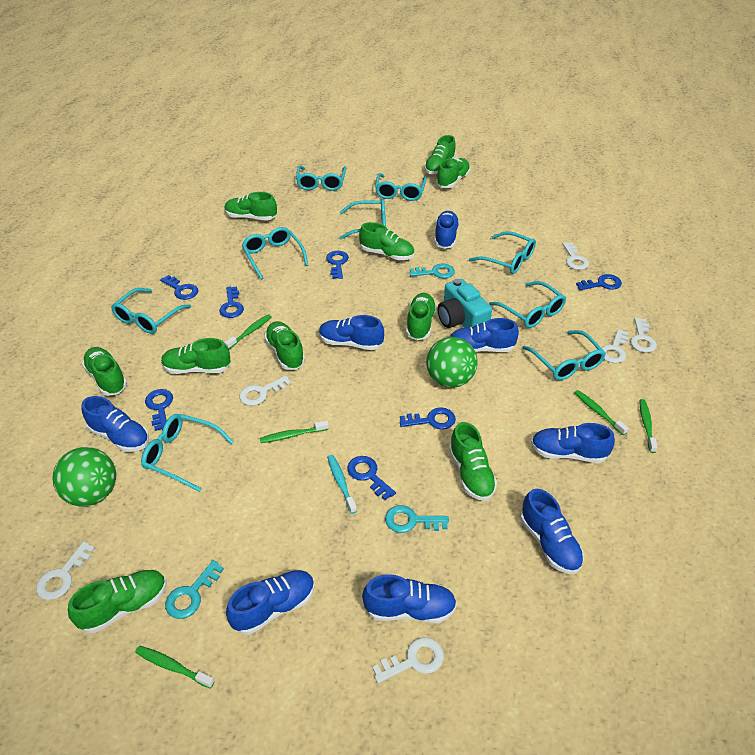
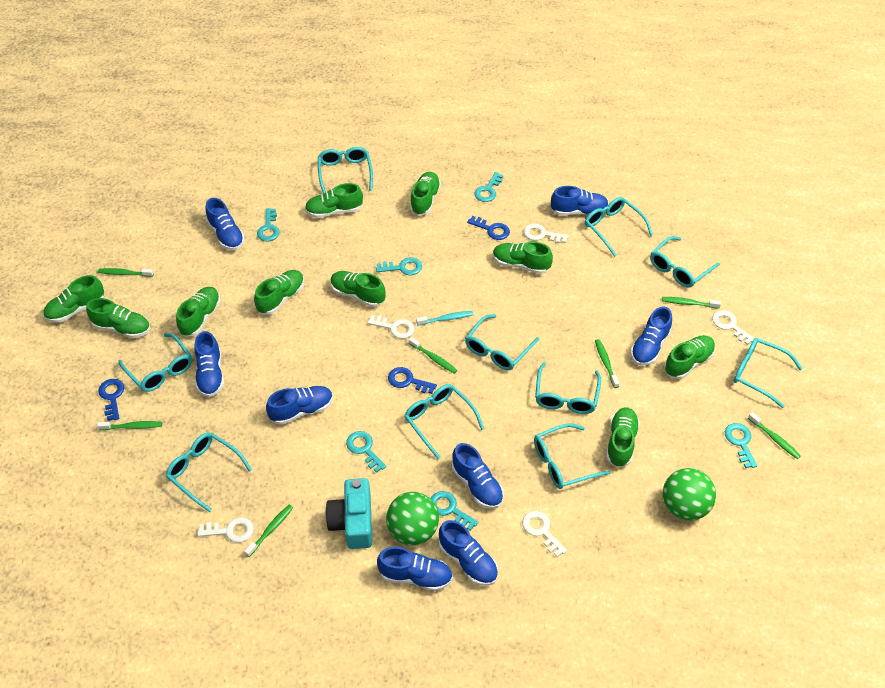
blue key: 7 -> 3
green toothbrush: 5 -> 7
turquoise glasses: 9 -> 10
turquoise key: 3 -> 6
white key: 6 -> 5

